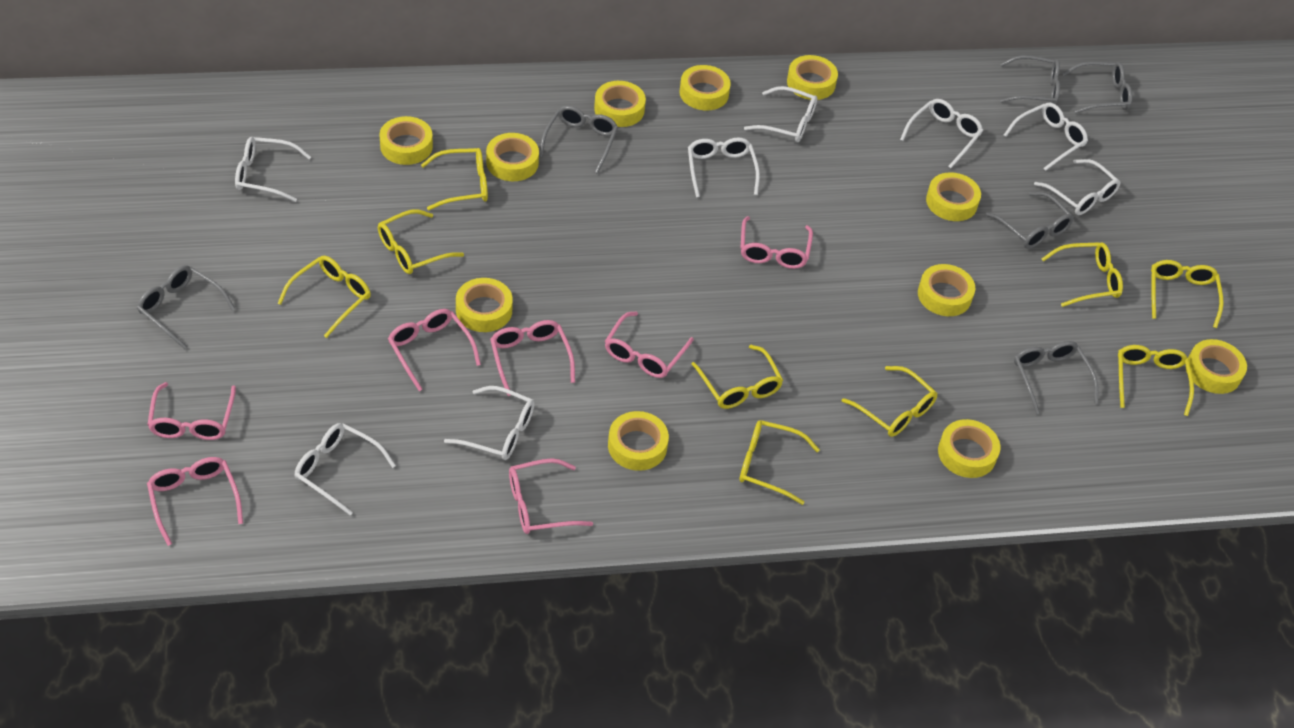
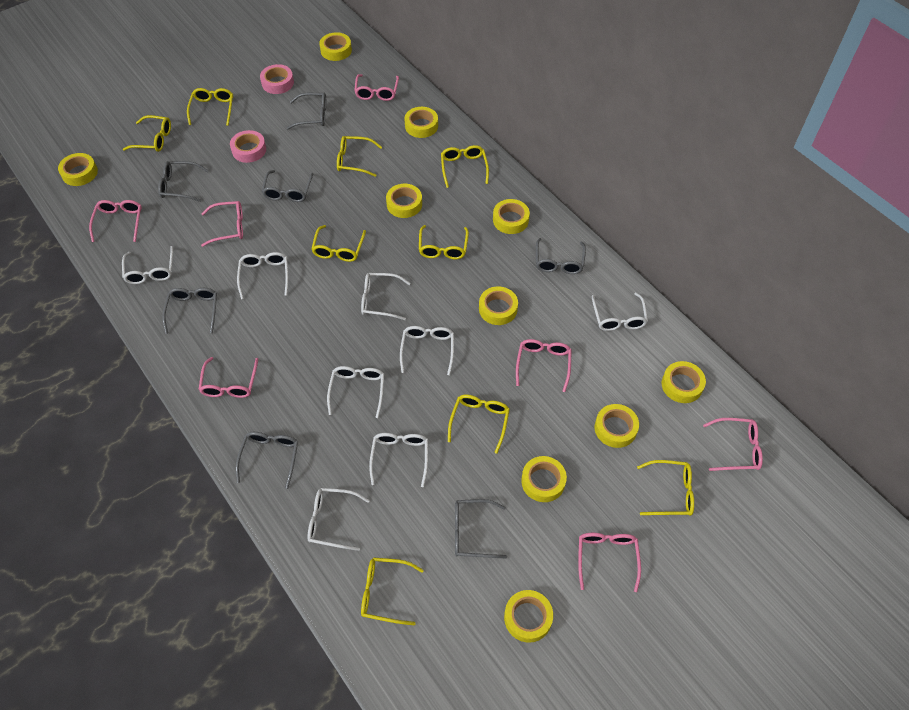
grey glasses: 6 -> 7
pink tape: 0 -> 2
yellow tape: 11 -> 10

